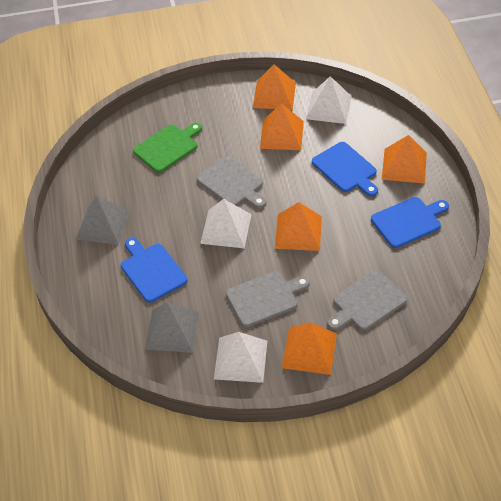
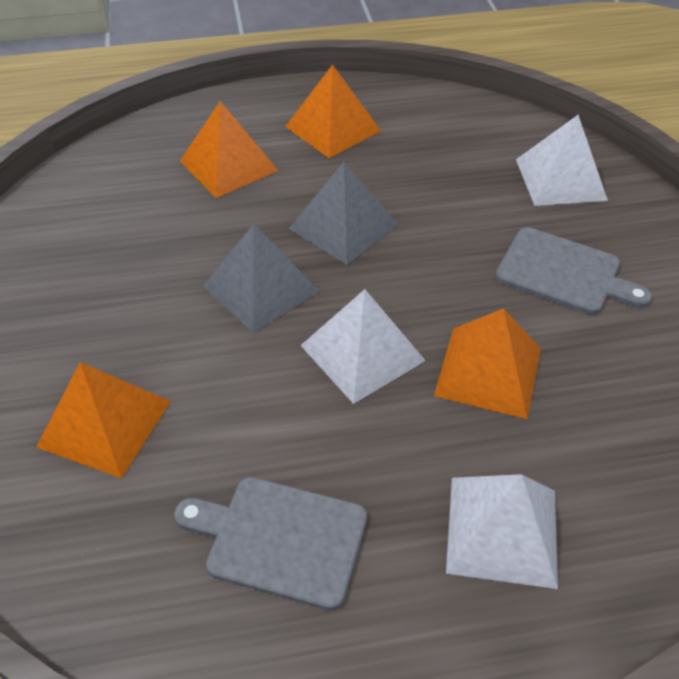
blue cutting board: 3 -> 0
green cutting board: 1 -> 0
grey cutting board: 3 -> 2
orange pyramid: 5 -> 4

